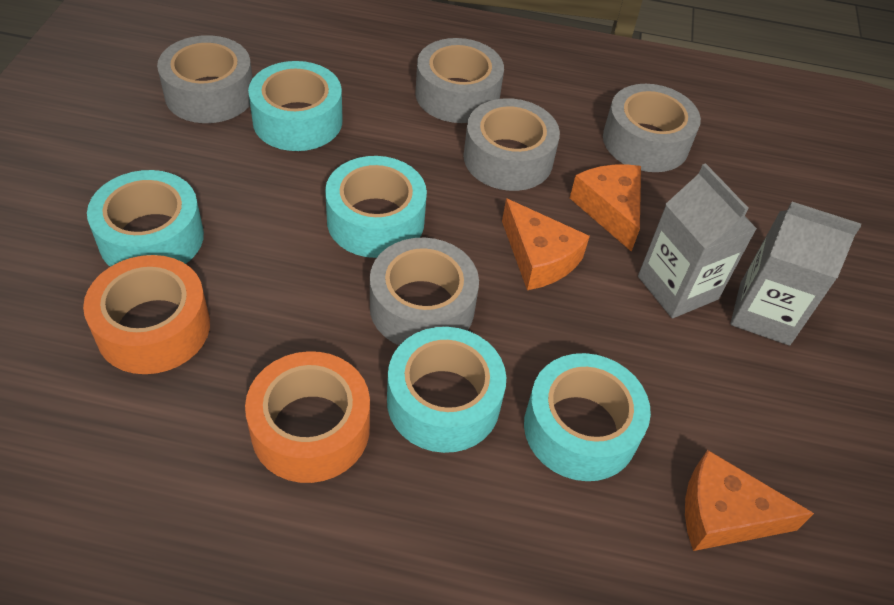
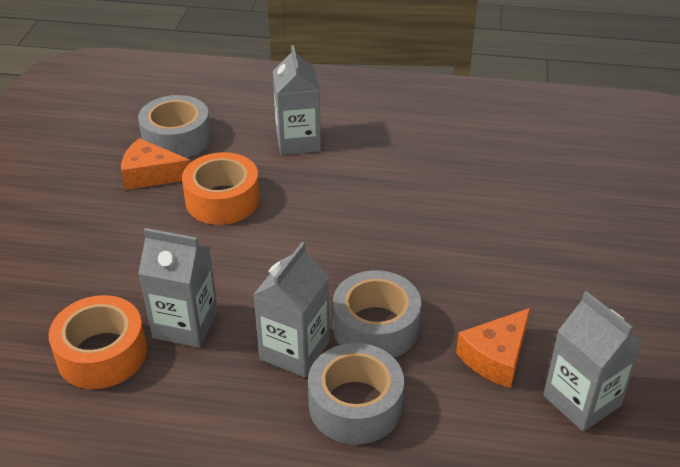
grey carton: 2 -> 4
grey tape: 5 -> 3
orange cheese: 3 -> 2
turquoise tape: 5 -> 0

